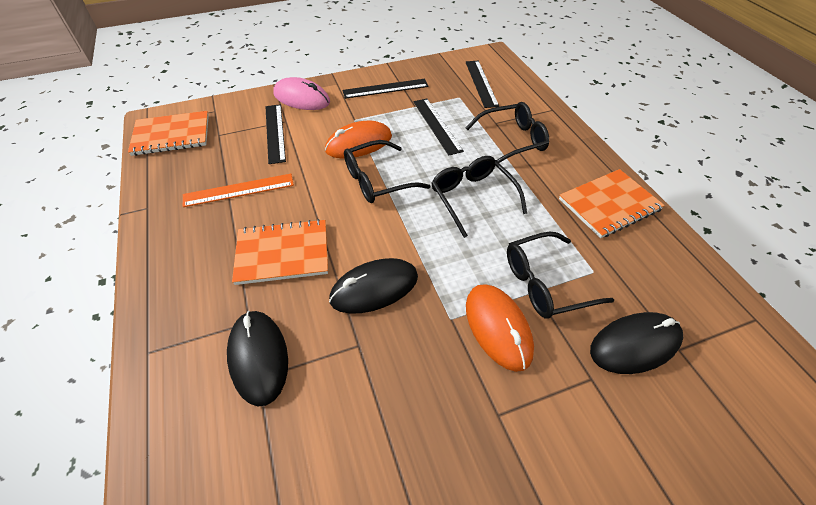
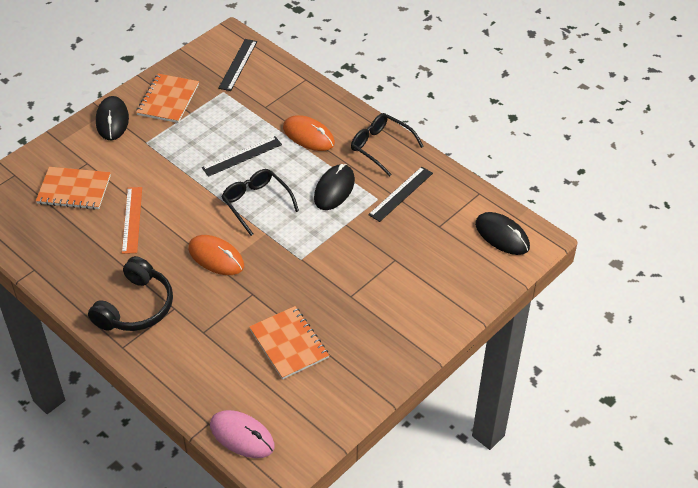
black glasses: 4 -> 2
black headphones: 0 -> 1
black ruler: 4 -> 3

